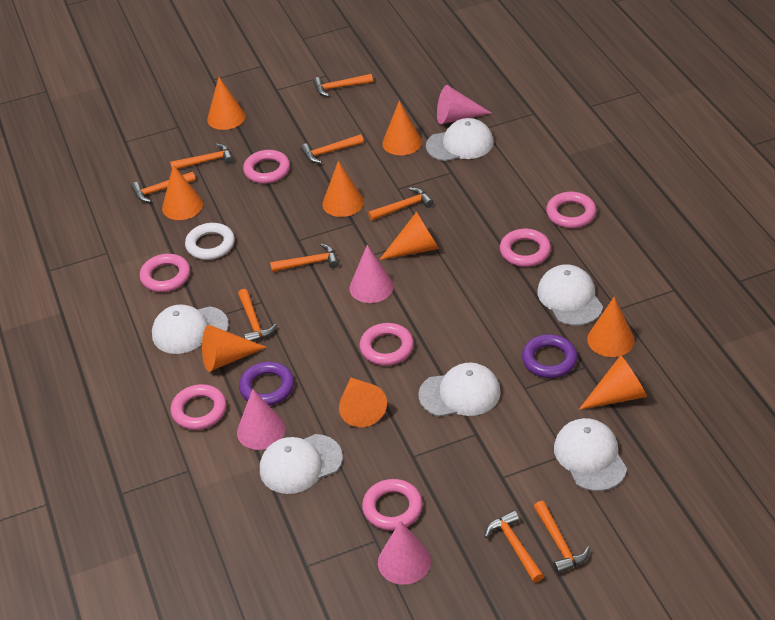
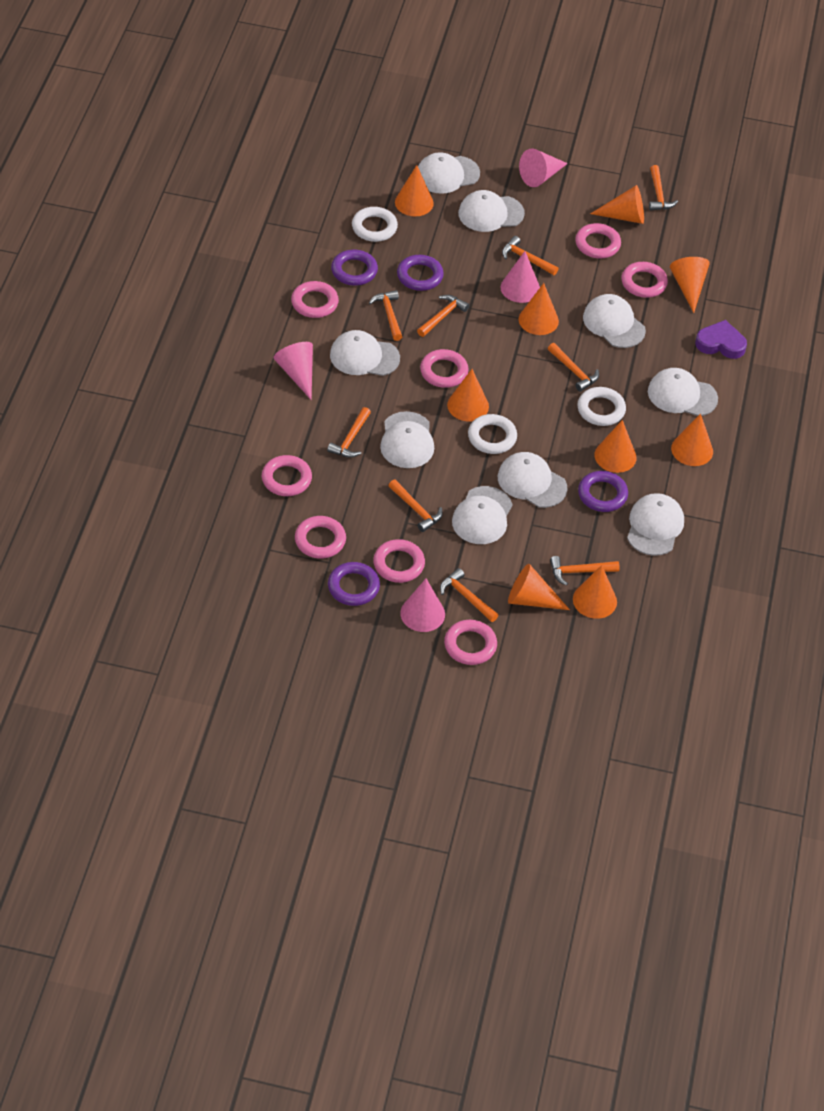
pink ring: 7 -> 8
purple heart: 0 -> 1
purple ring: 2 -> 4
white cap: 6 -> 9
white ring: 1 -> 3

